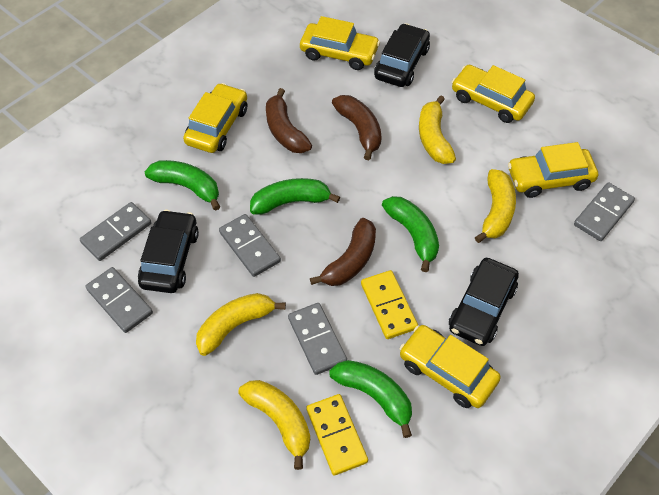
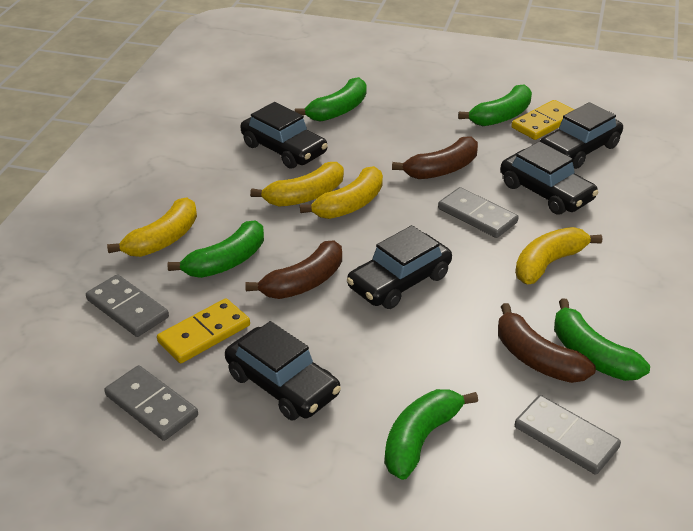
black car: 3 -> 5
green banana: 4 -> 5
grey domino: 5 -> 4
yellow car: 5 -> 0

